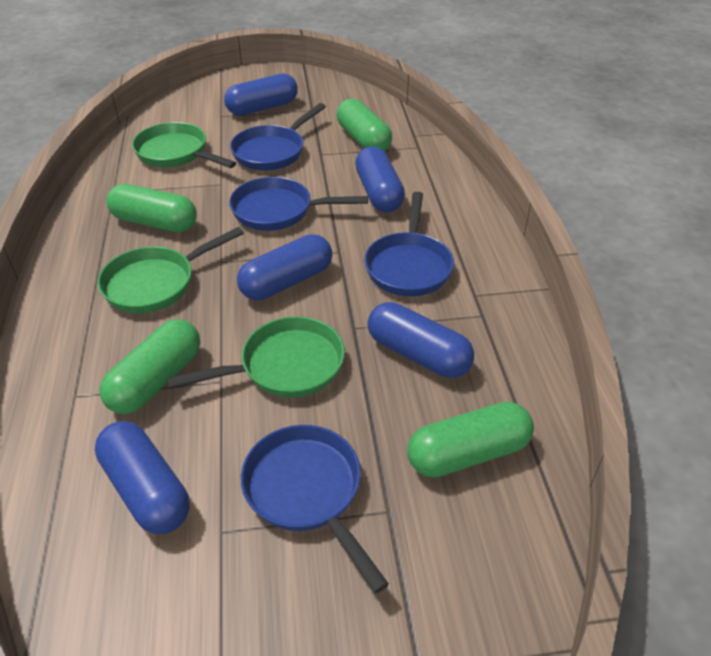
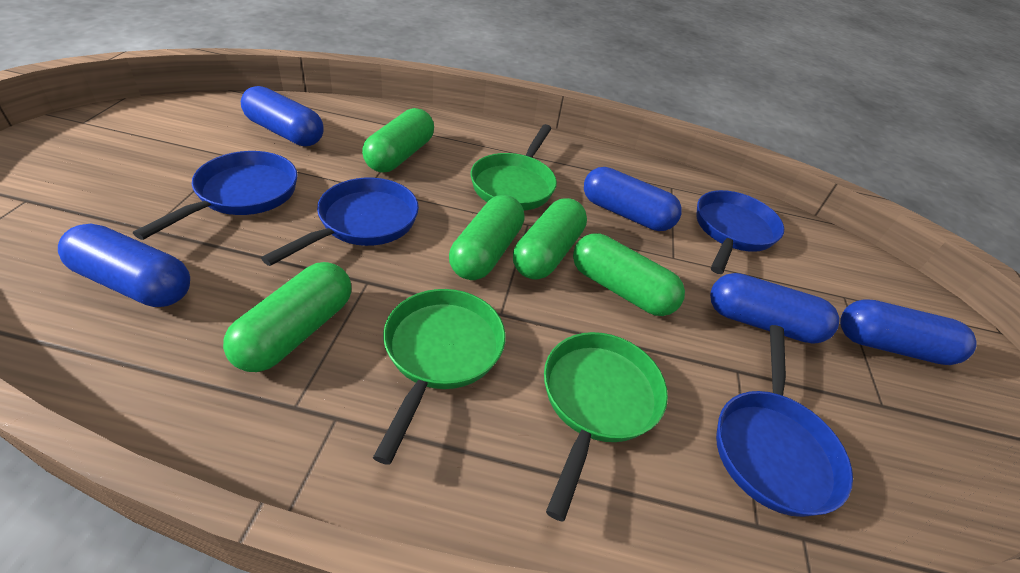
green capsule: 4 -> 5

